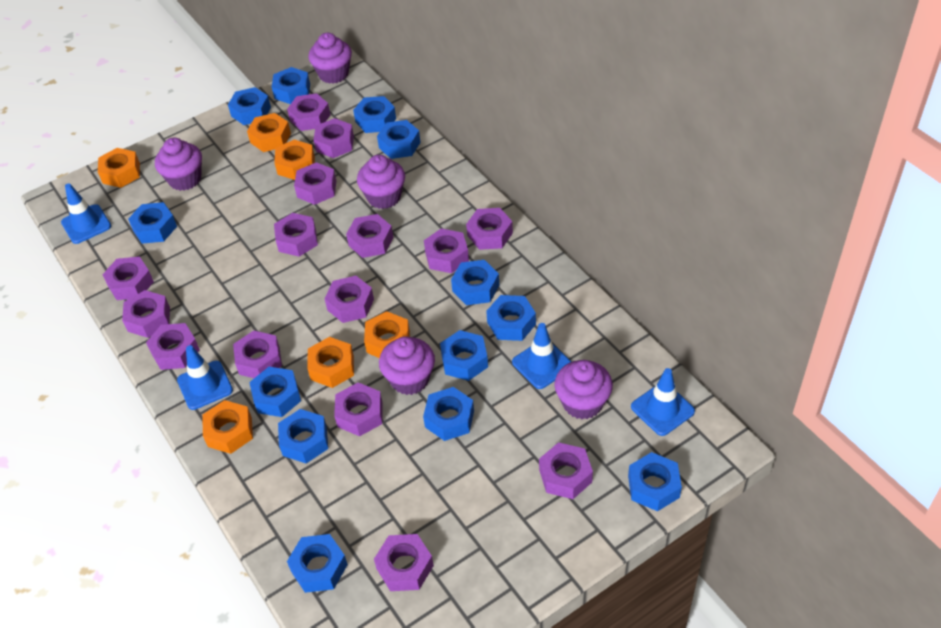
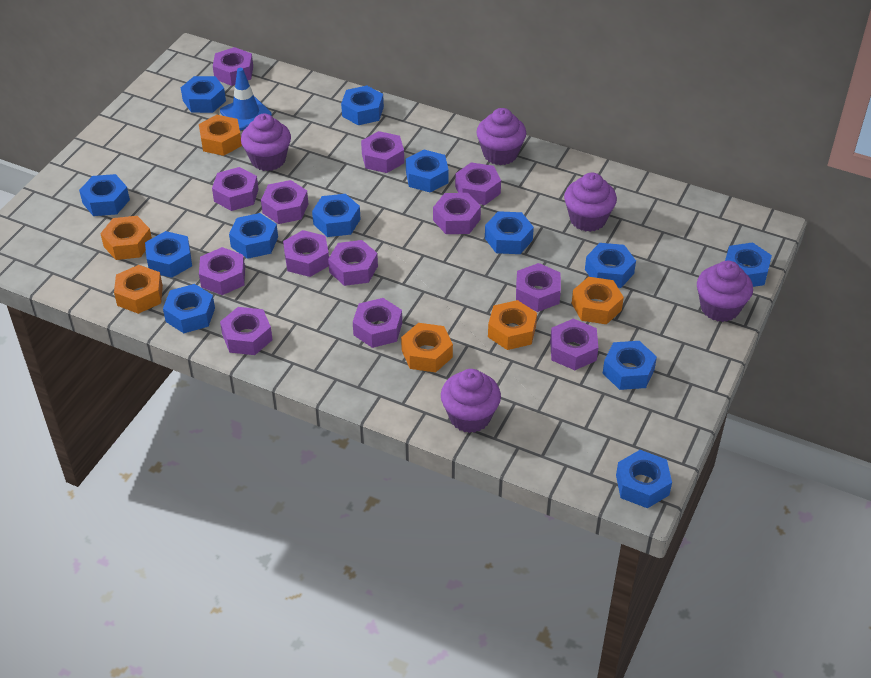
blue traffic cone: 4 -> 1
purple nut: 15 -> 13

